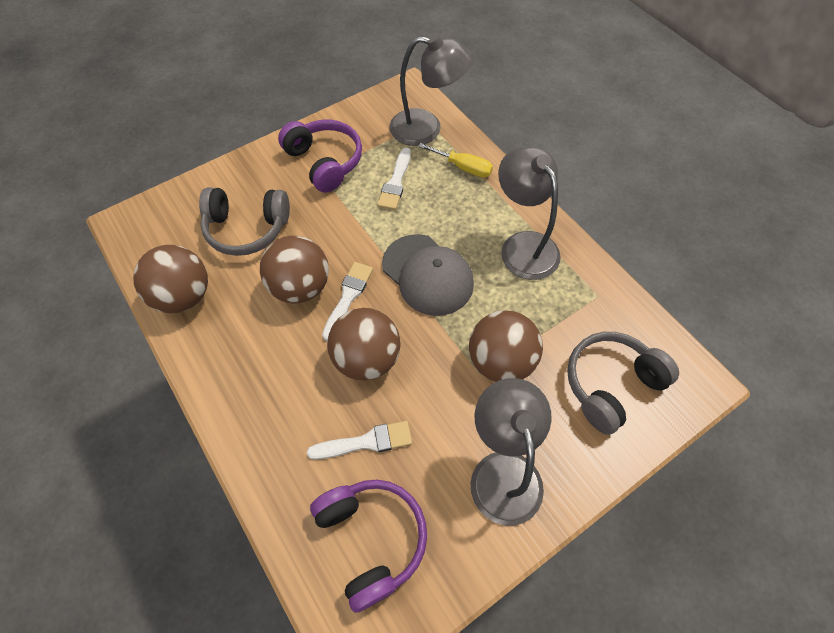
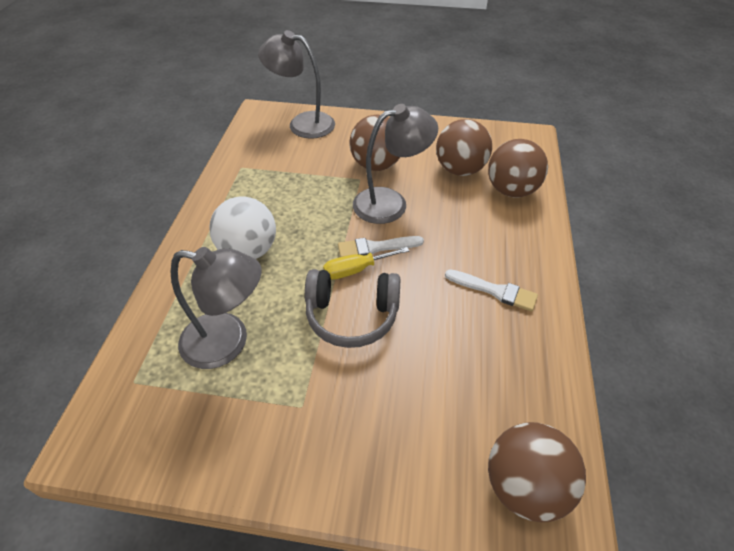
grey cap: 1 -> 0
grey headphones: 2 -> 1
purple headphones: 2 -> 0
white ball: 0 -> 1
white brush: 3 -> 2

